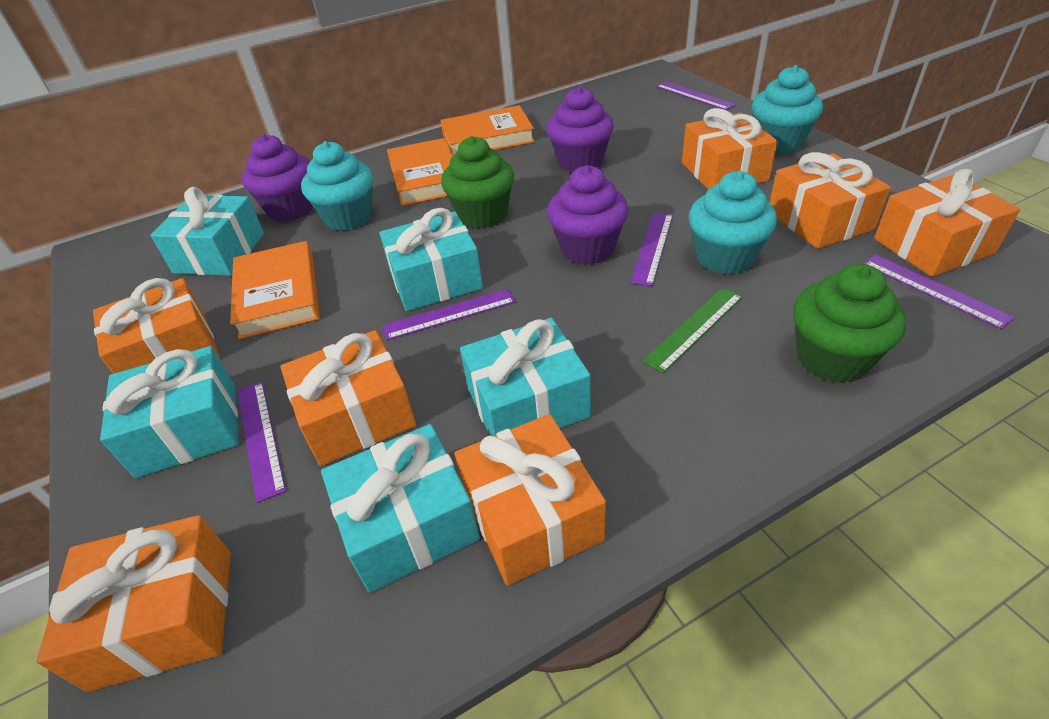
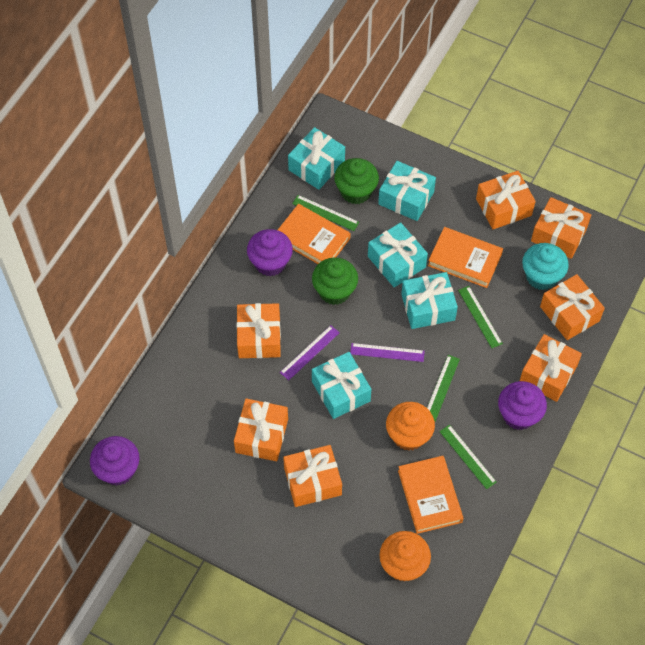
green ruler: 1 -> 4
orange cupcake: 0 -> 2
purple ruler: 5 -> 2
turquoise cupcake: 3 -> 1

